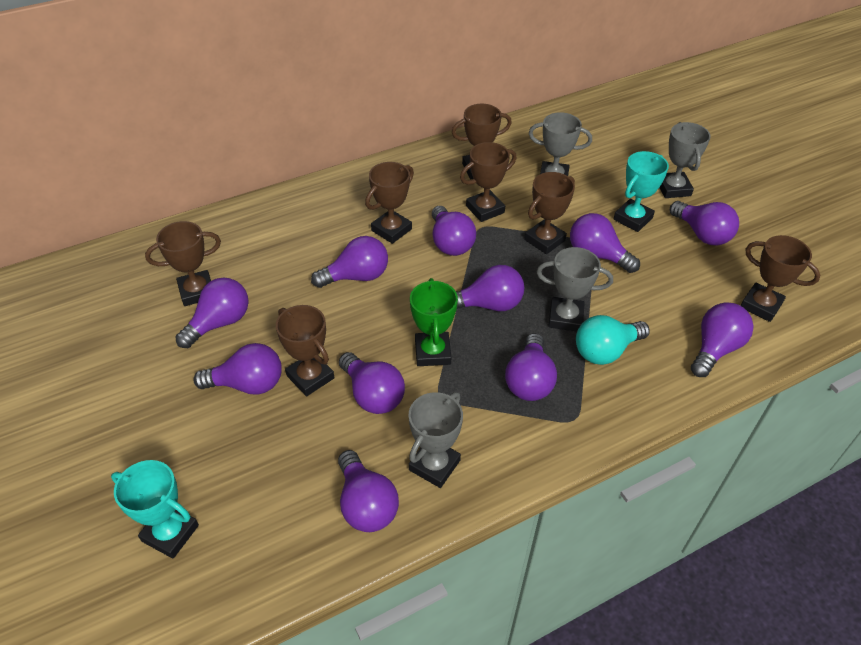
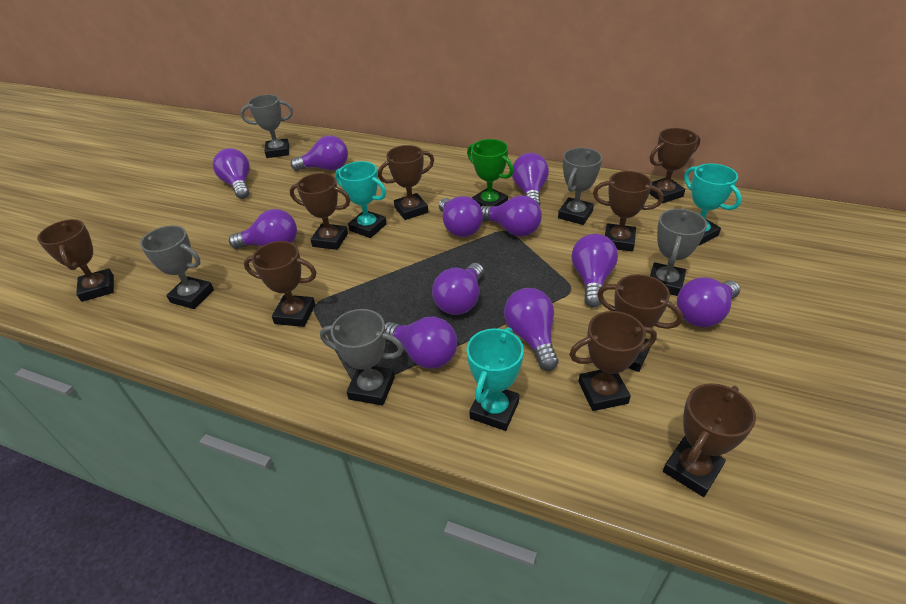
brown trophy: 7 -> 9
grey trophy: 4 -> 5
turquoise light bulb: 1 -> 0
turquoise trophy: 2 -> 3

